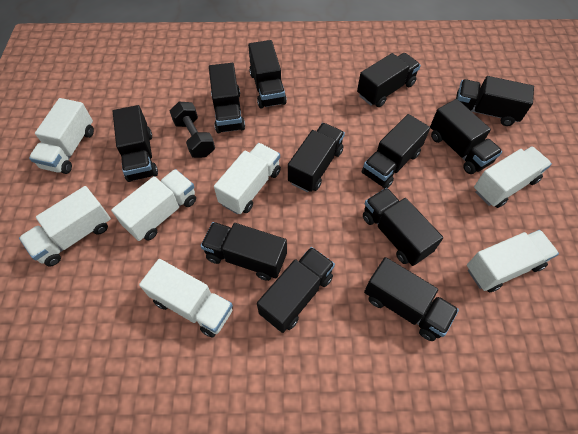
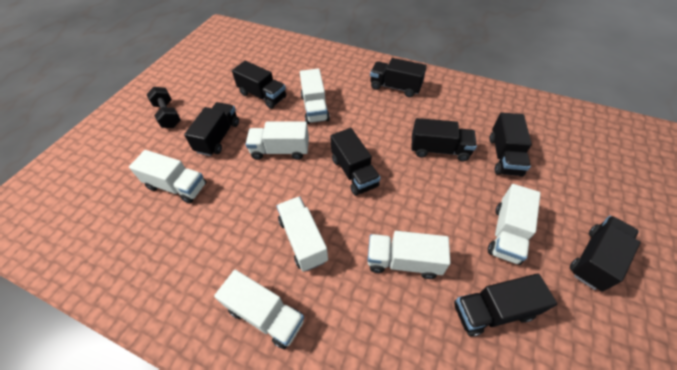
black truck: 12 -> 8

